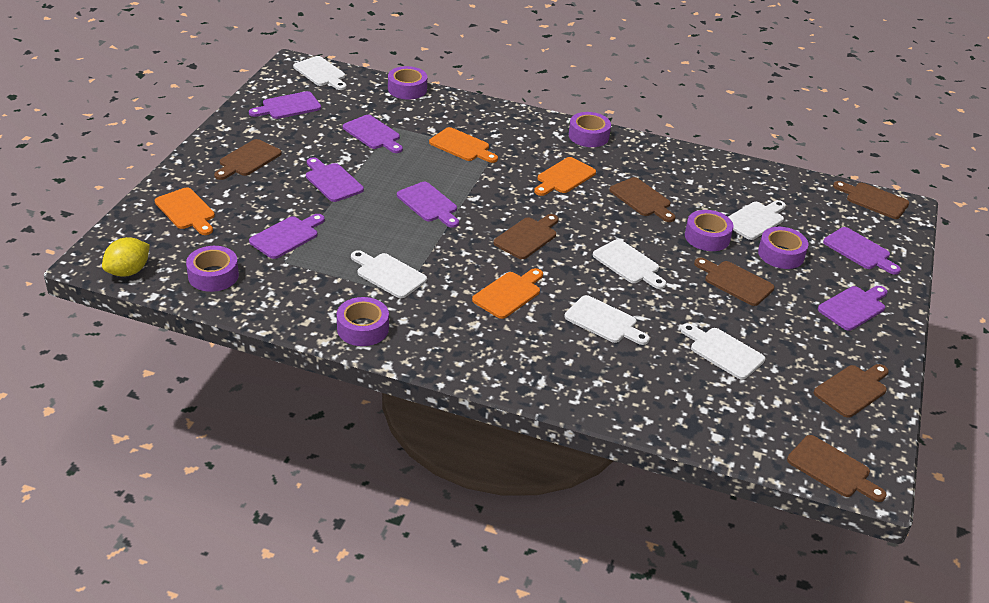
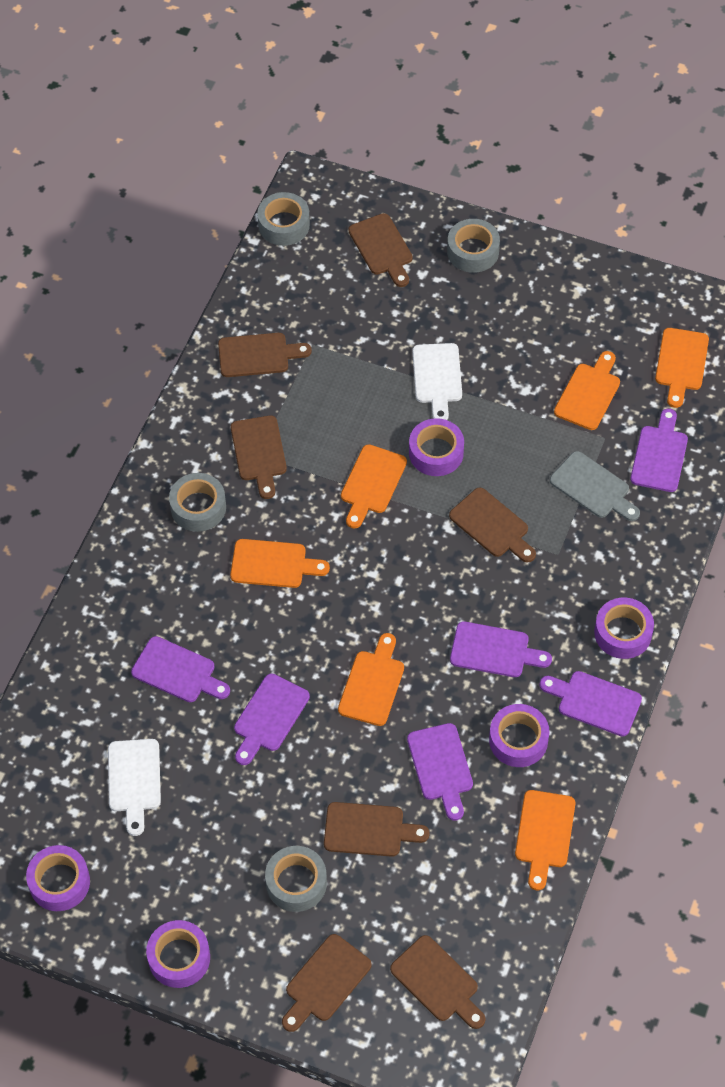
grey cutting board: 0 -> 1
grey tape: 0 -> 4
orange cutting board: 4 -> 6
purple cutting board: 7 -> 6
purple tape: 6 -> 5
white cutting board: 6 -> 2
yellow lemon: 1 -> 0

